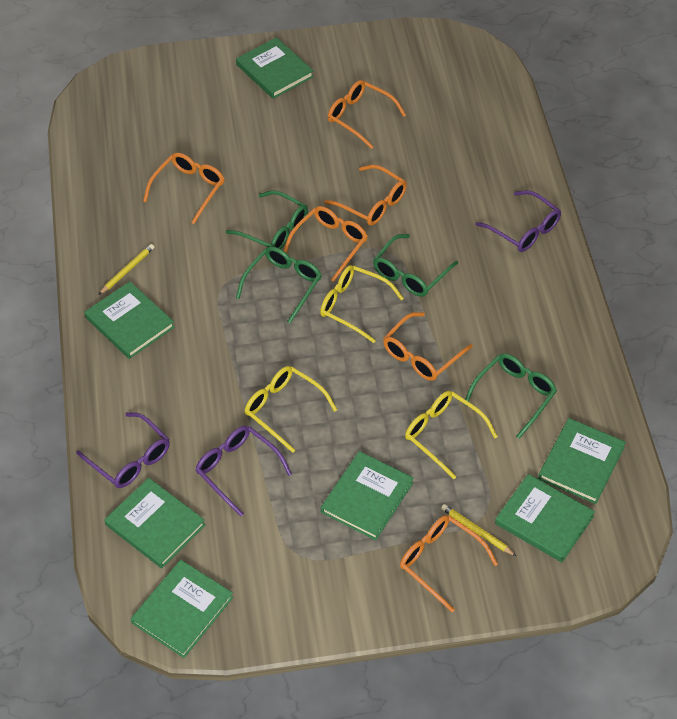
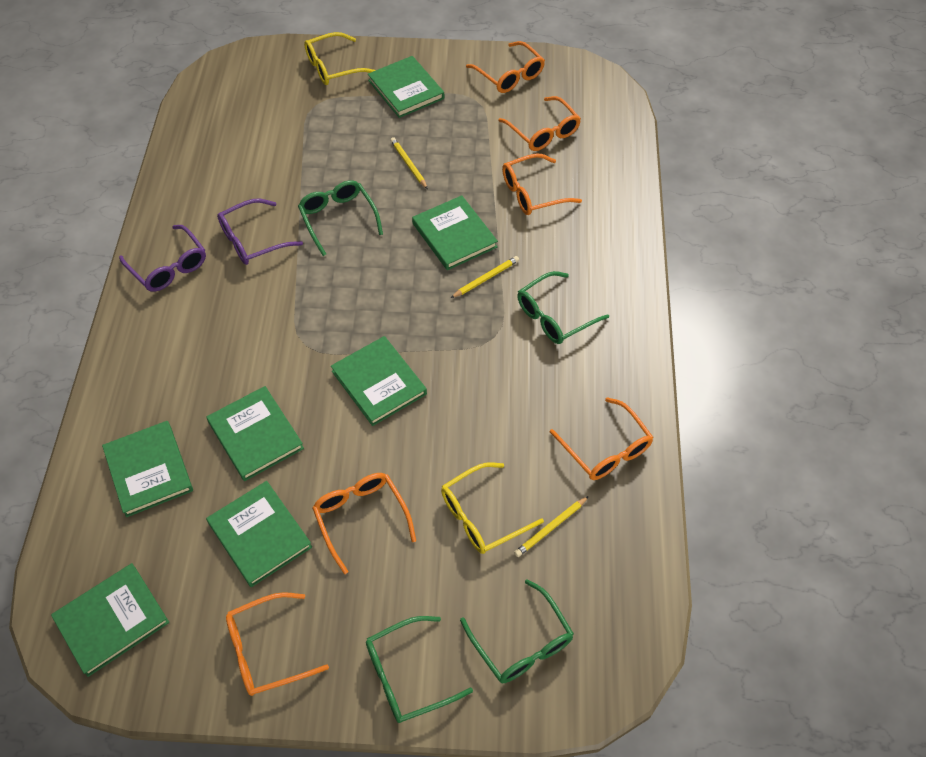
purple glasses: 3 -> 2
yellow glasses: 3 -> 2
yellow pencil: 2 -> 3

